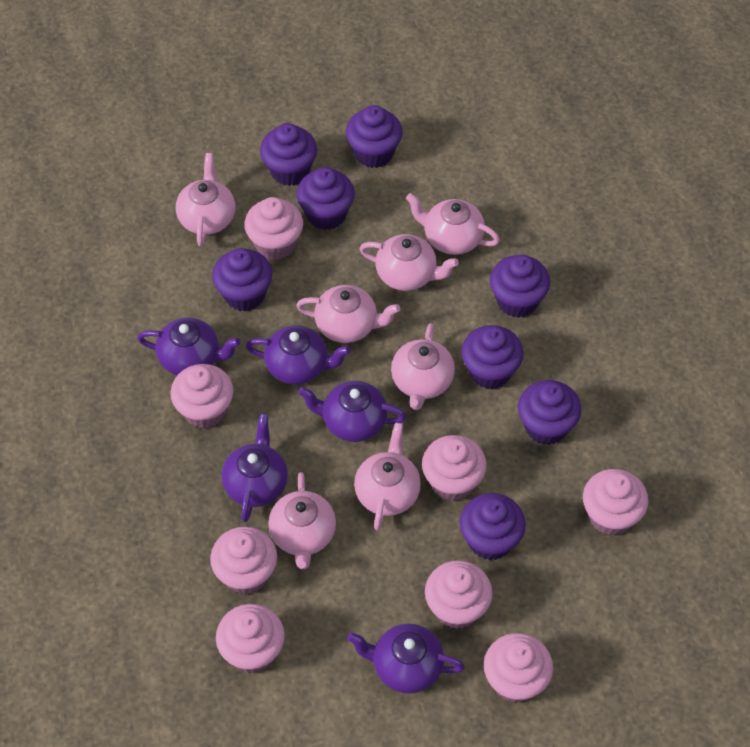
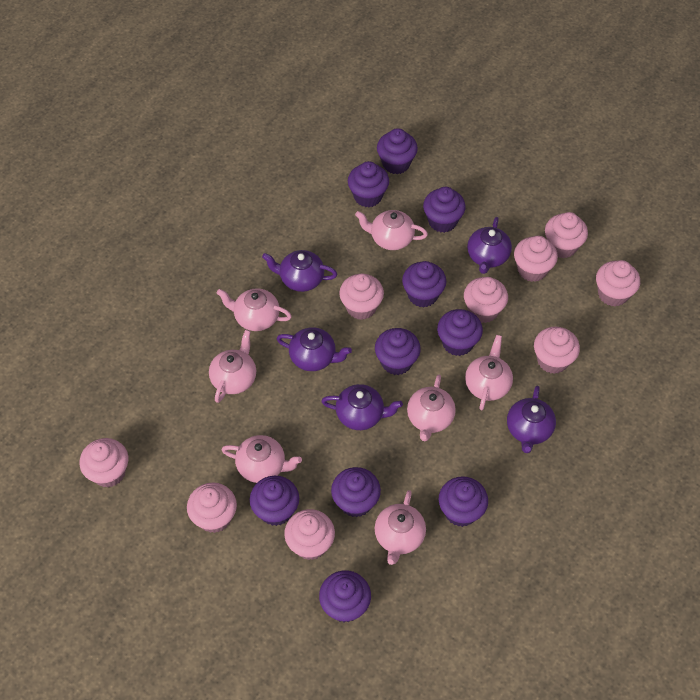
pink cupcake: 8 -> 9
purple cupcake: 8 -> 10

